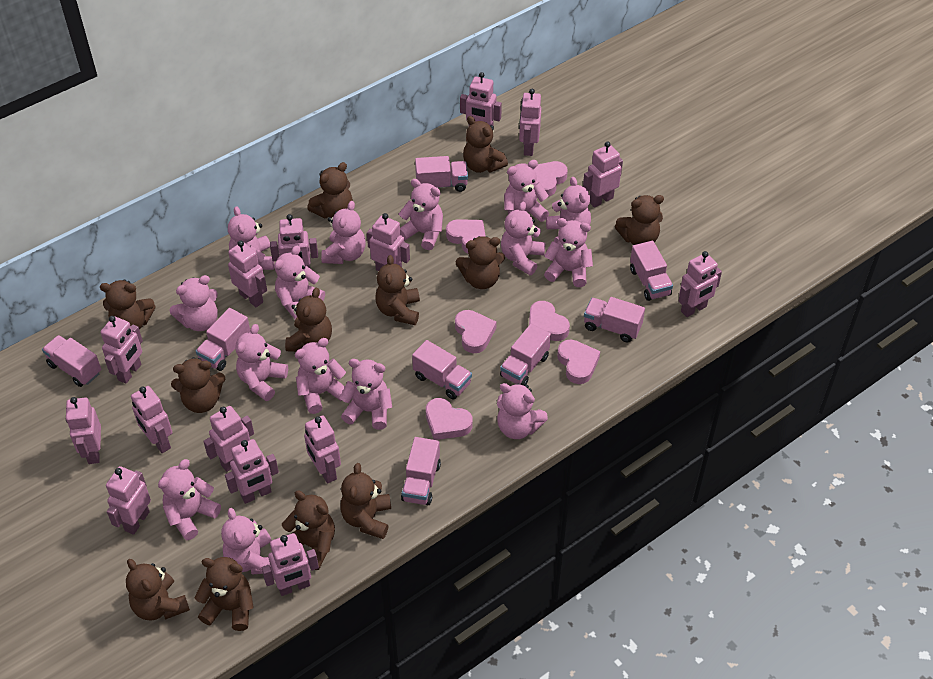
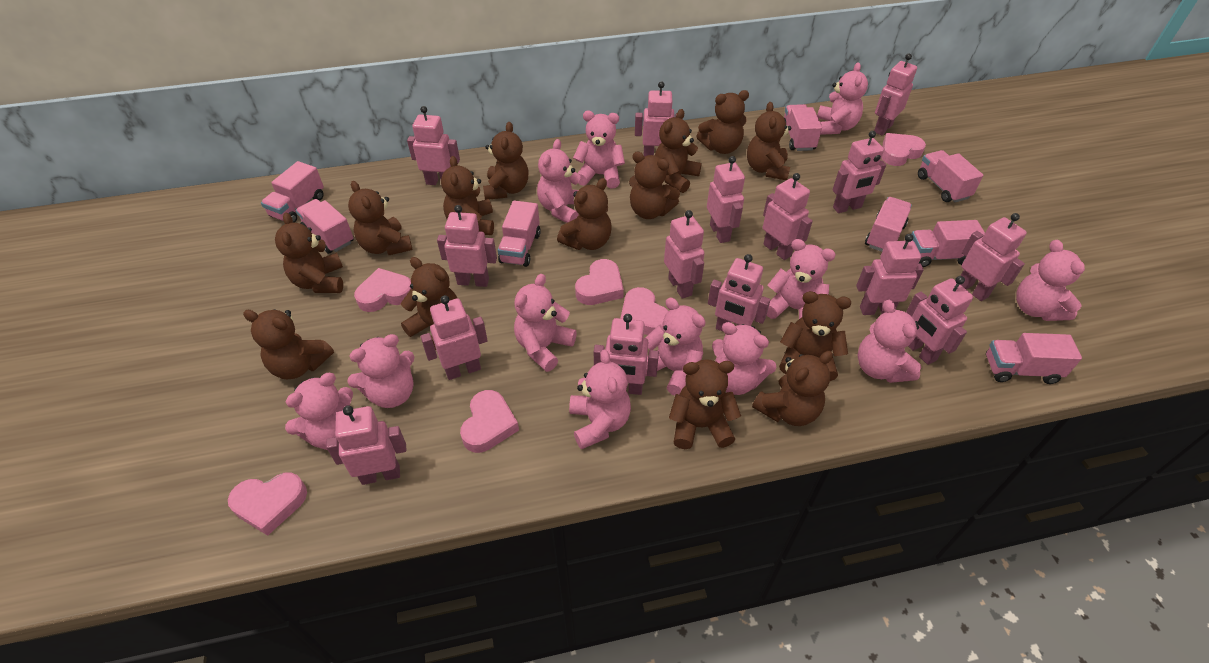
brown teddy bear: 12 -> 14
pink teddy bear: 15 -> 12

